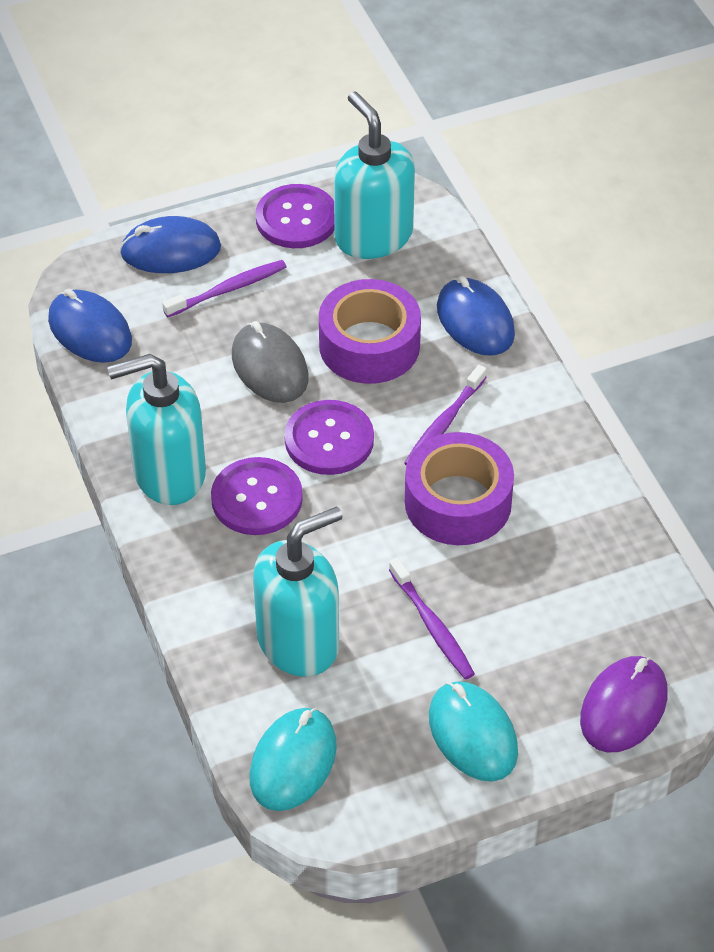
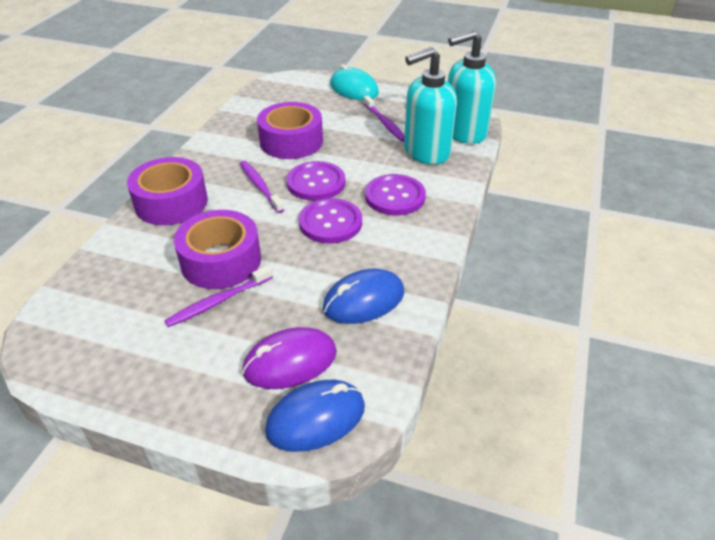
blue mouse: 3 -> 2
grey mouse: 1 -> 0
purple tape: 2 -> 3
turquoise mouse: 2 -> 1
turquoise soap dispenser: 3 -> 2

